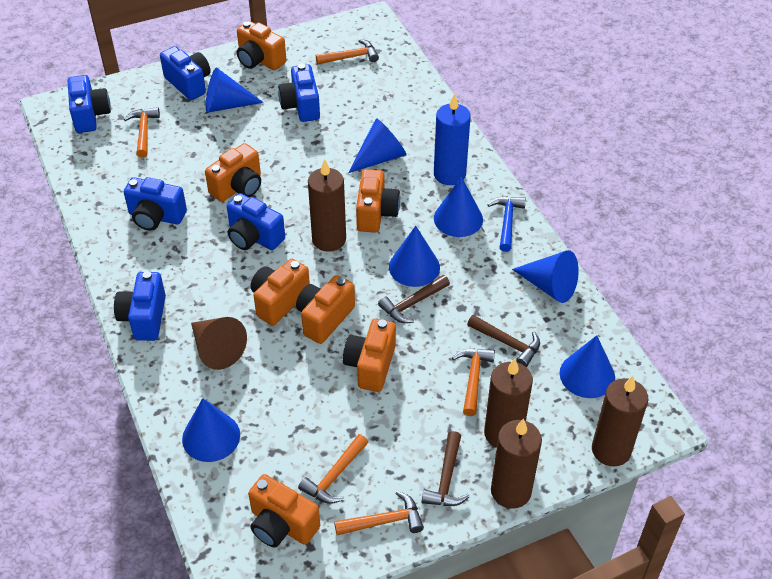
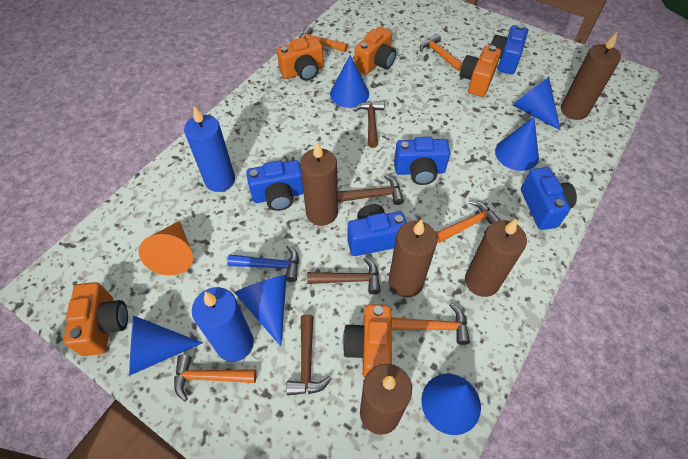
blue camera: 6 -> 5
blue candle: 1 -> 2
blue cone: 7 -> 6
brown candle: 4 -> 5
brown cone: 1 -> 0
brown hammer: 3 -> 4
orange camera: 7 -> 5
orange cone: 0 -> 1

